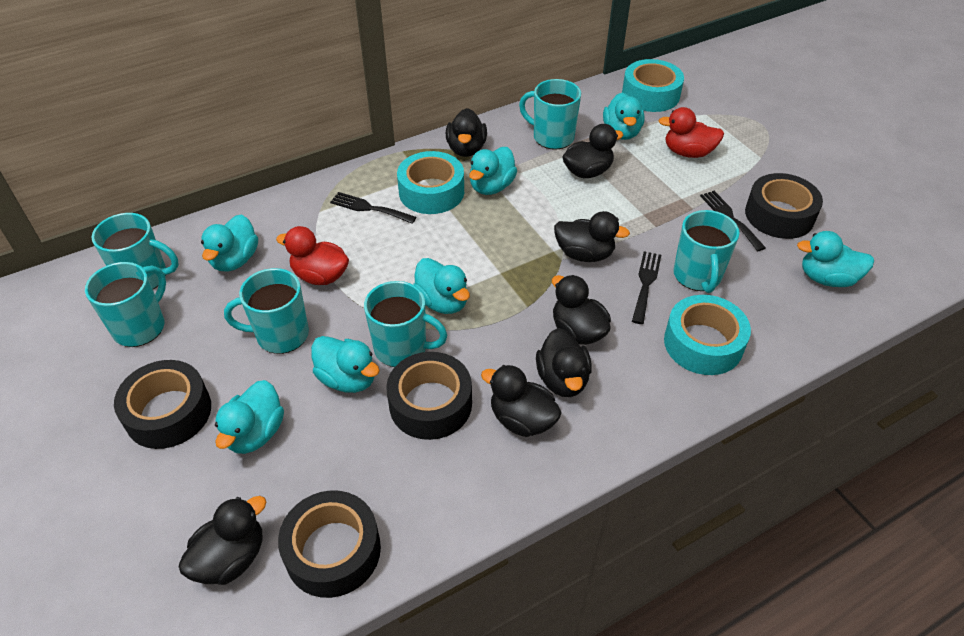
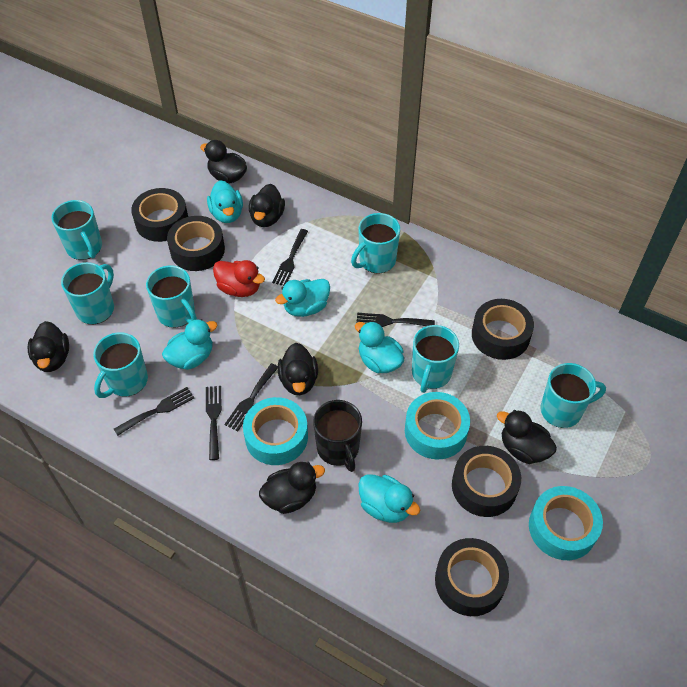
black duck: 7 -> 6
black fork: 3 -> 5
black mug: 0 -> 1
black tape: 4 -> 5
red duck: 2 -> 1
turquoise duck: 7 -> 5
turquoise mug: 6 -> 7

